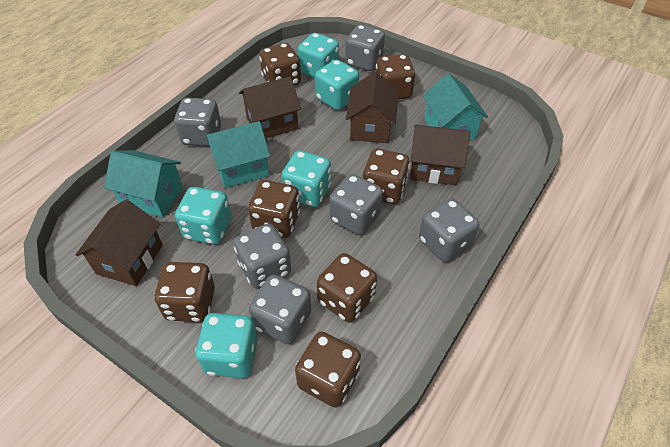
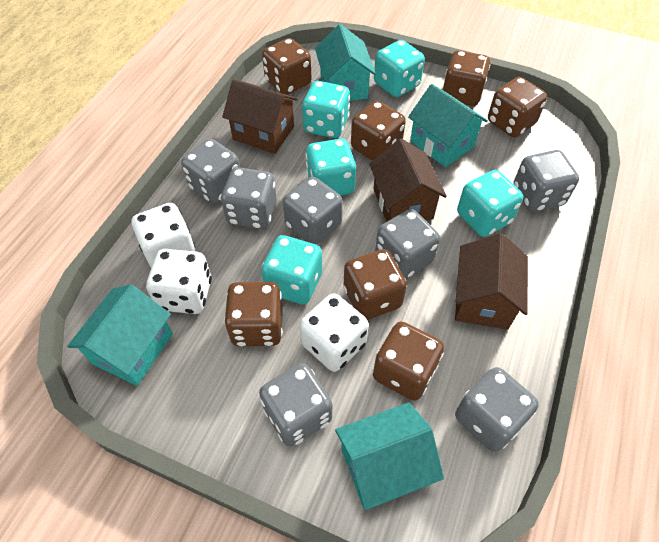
brown house: 4 -> 3
grey dice: 6 -> 7
turquoise house: 3 -> 4
white dice: 0 -> 3

